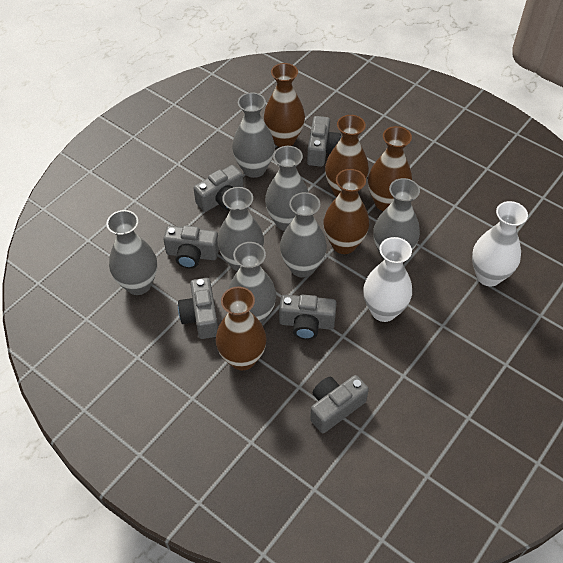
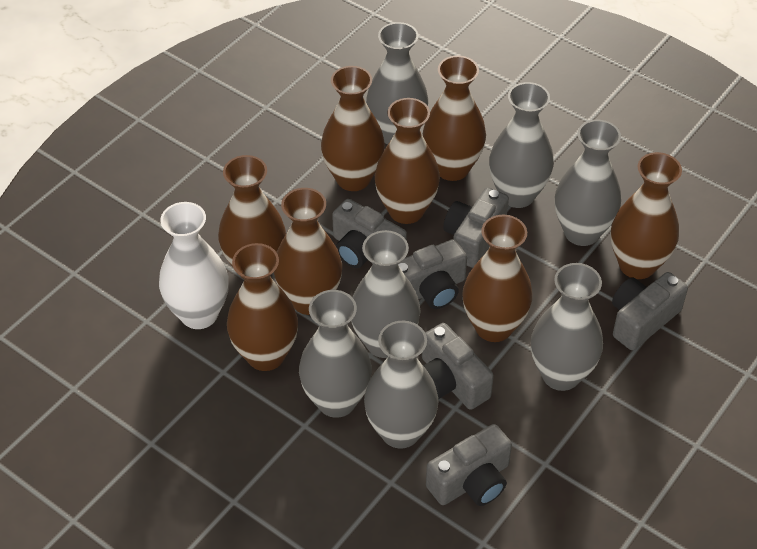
brown vase: 5 -> 8
white vase: 2 -> 1

